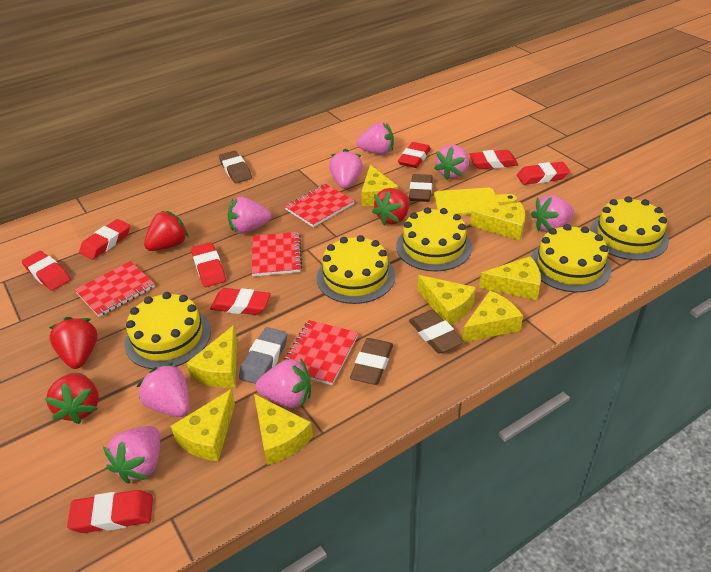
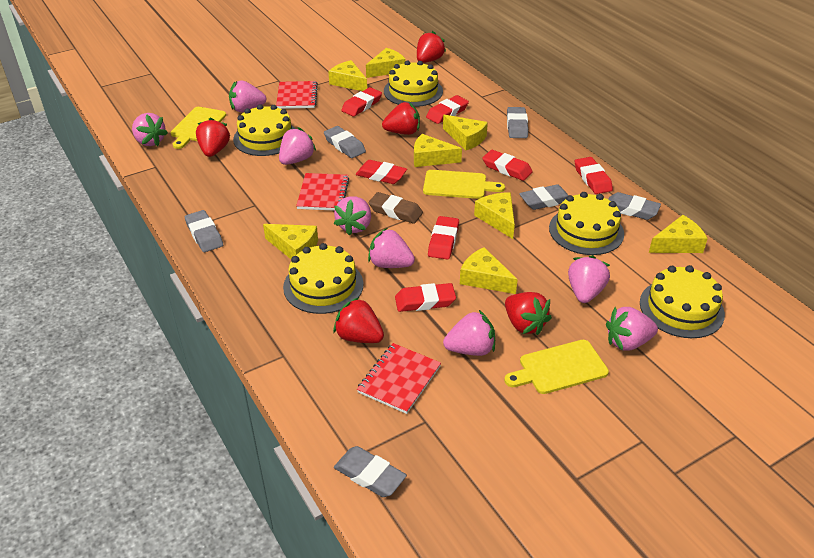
brown eraser: 4 -> 1
grey eraser: 1 -> 6
red eraser: 8 -> 7
red notebook: 4 -> 3
red strawberry: 4 -> 5
yellow cutting board: 1 -> 3

